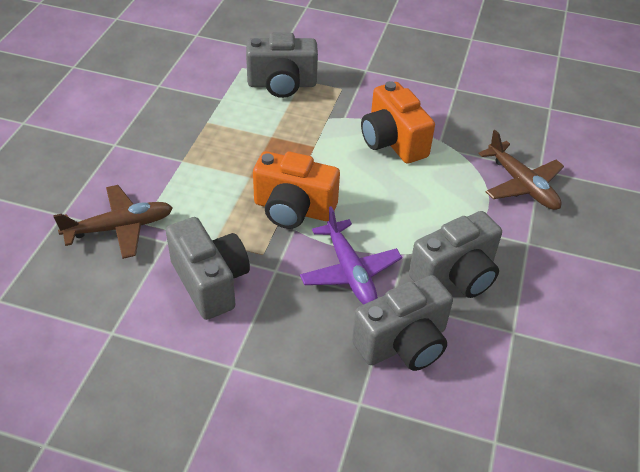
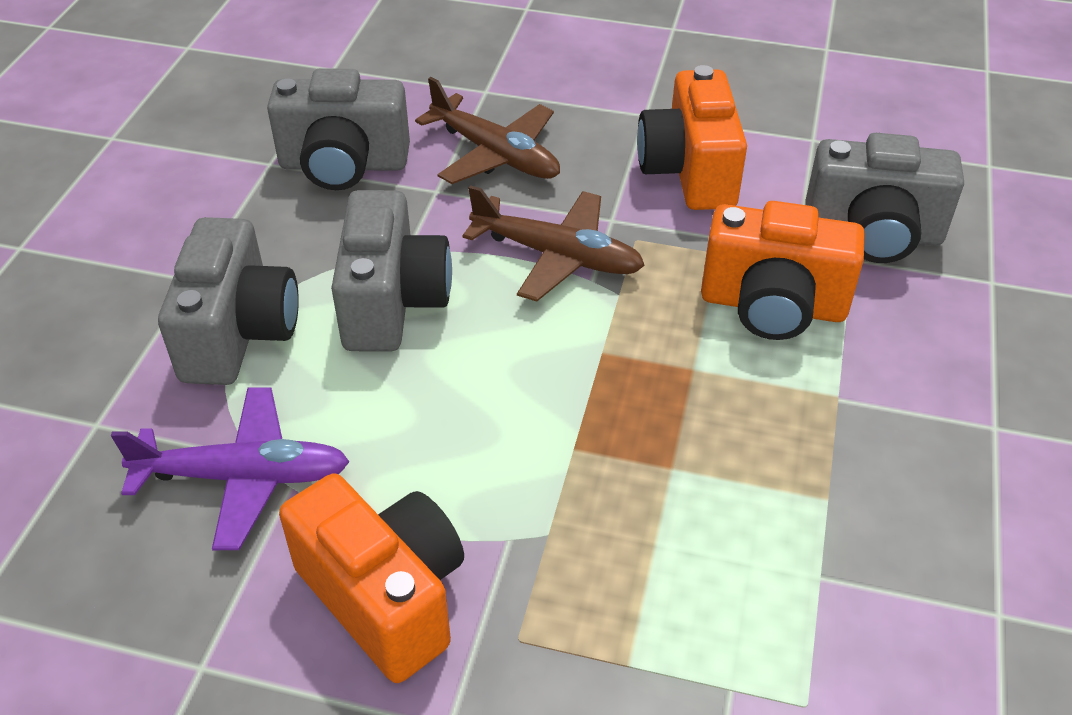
orange camera: 2 -> 3

